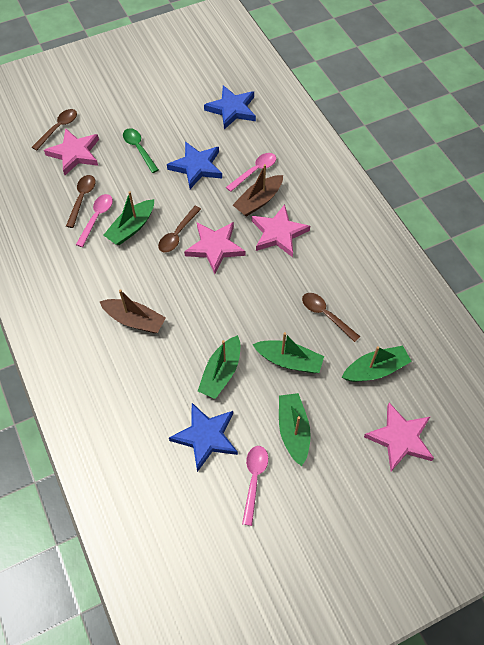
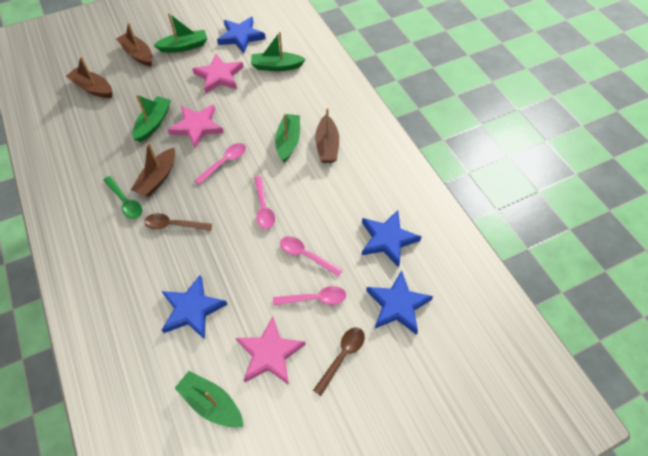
blue star: 3 -> 4
brown boat: 2 -> 4
brown spoon: 4 -> 2
pink spoon: 3 -> 4
pink star: 4 -> 3

